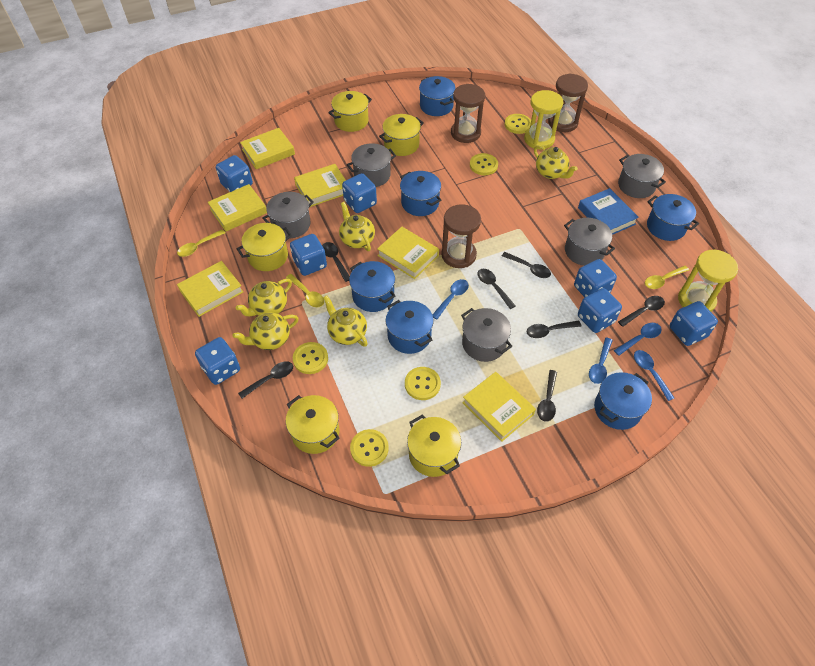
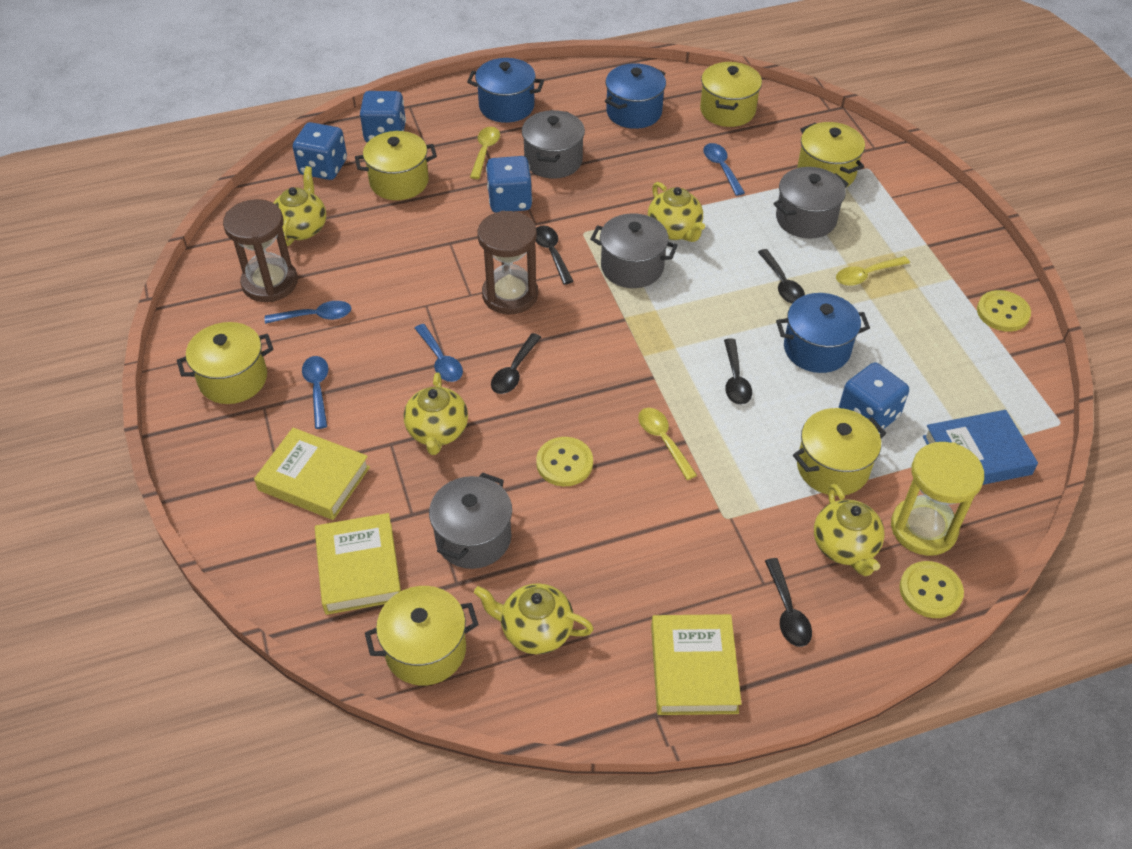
black spoon: 7 -> 5
blue dice: 7 -> 4
blue pot: 6 -> 3
brown hourglass: 3 -> 2
grey pot: 5 -> 4
yellow book: 6 -> 3
yellow button: 5 -> 3
yellow hourglass: 2 -> 1
yellow pot: 5 -> 6

